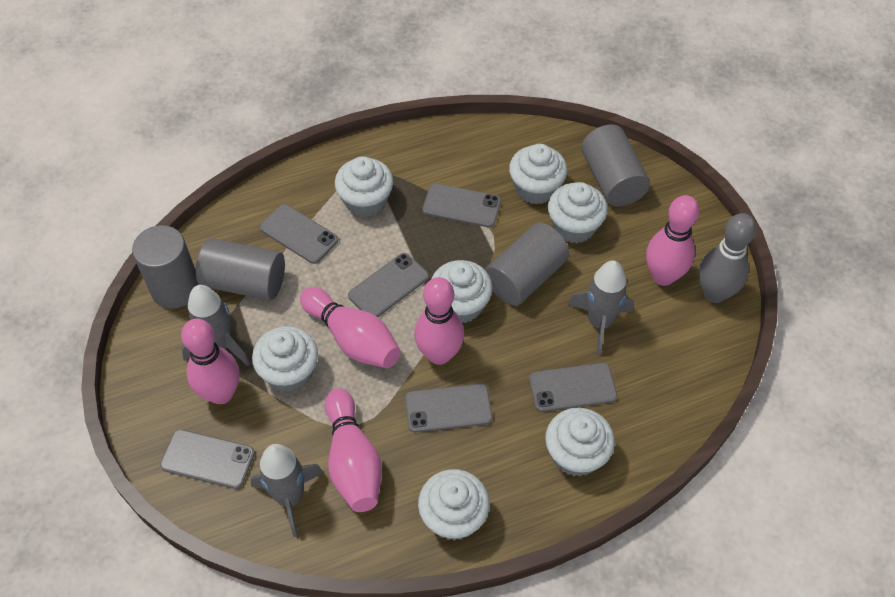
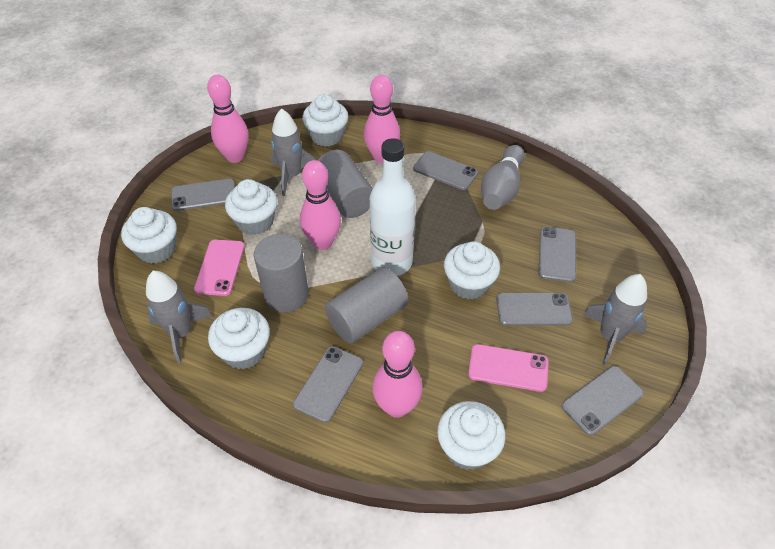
grey cylinder: 4 -> 3
pink bowling pin: 5 -> 4
pink phone: 0 -> 2
white bottle: 0 -> 1
white cupcake: 7 -> 6

